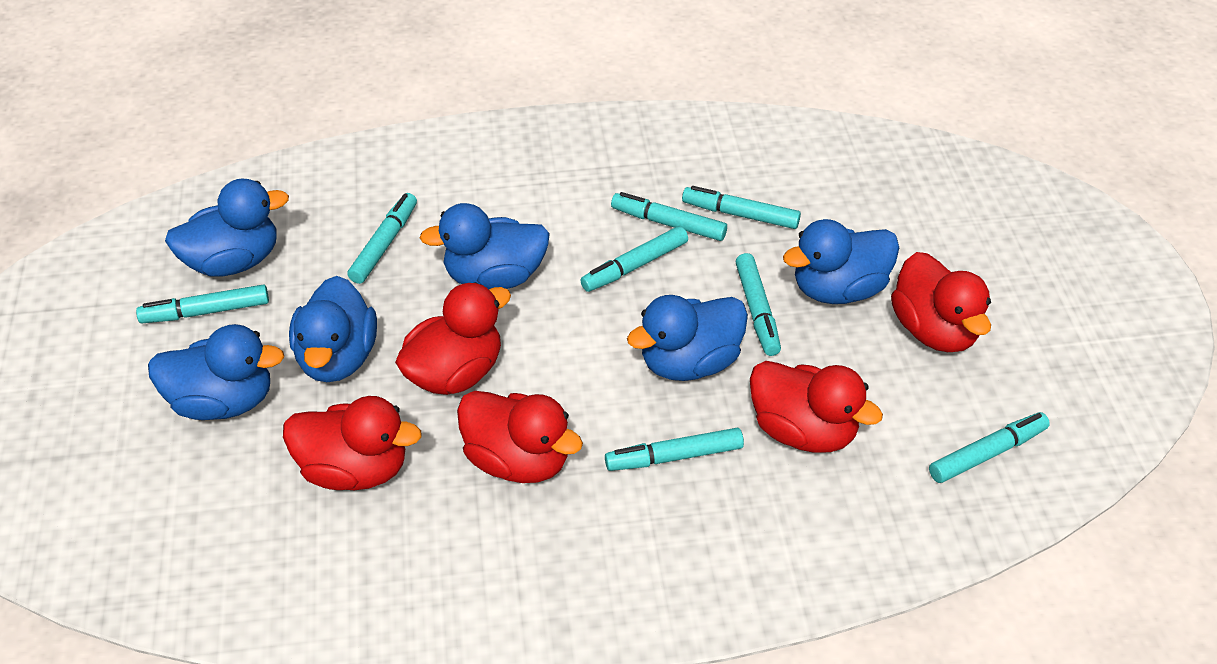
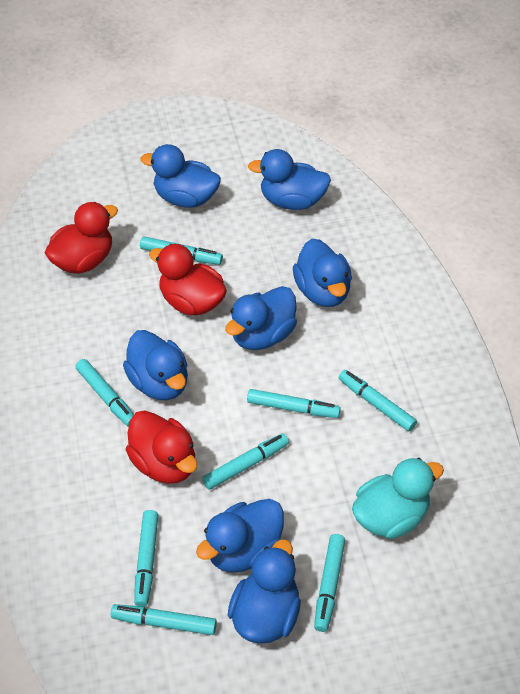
blue duck: 6 -> 7
red duck: 5 -> 3
turquoise duck: 0 -> 1

